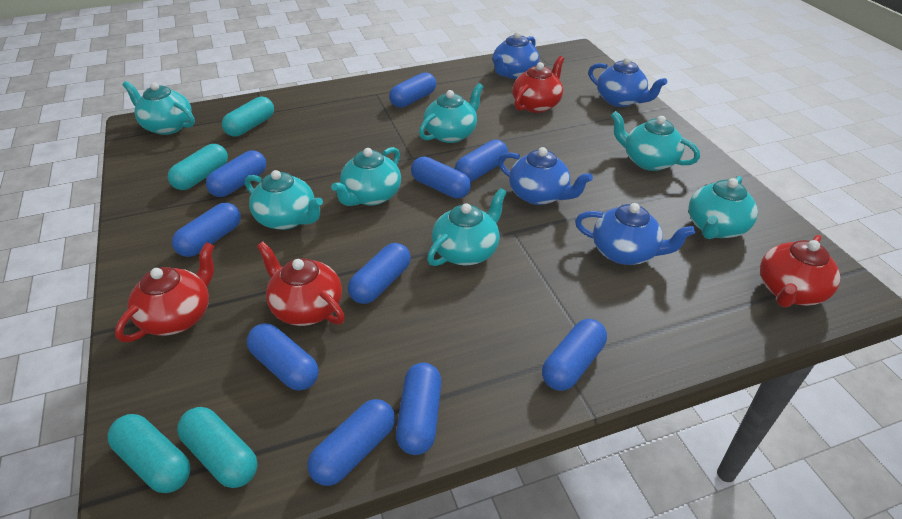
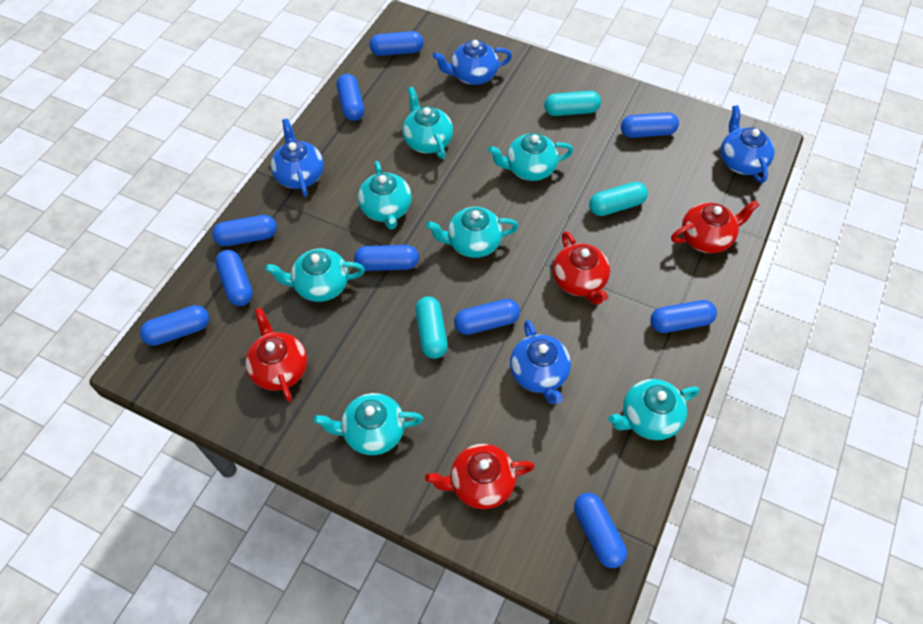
turquoise capsule: 4 -> 3

